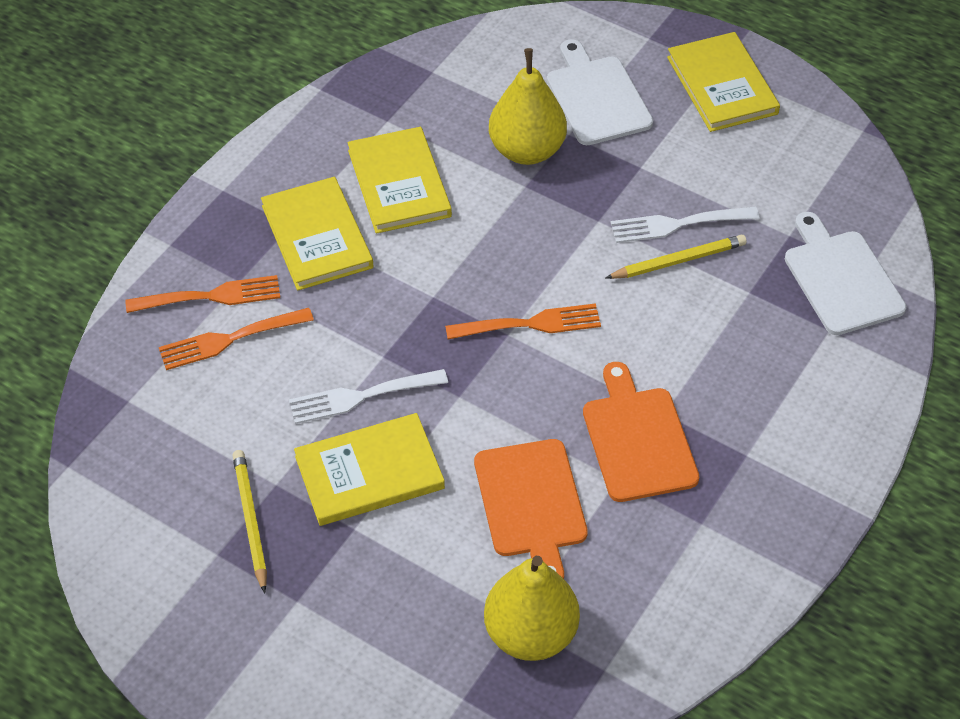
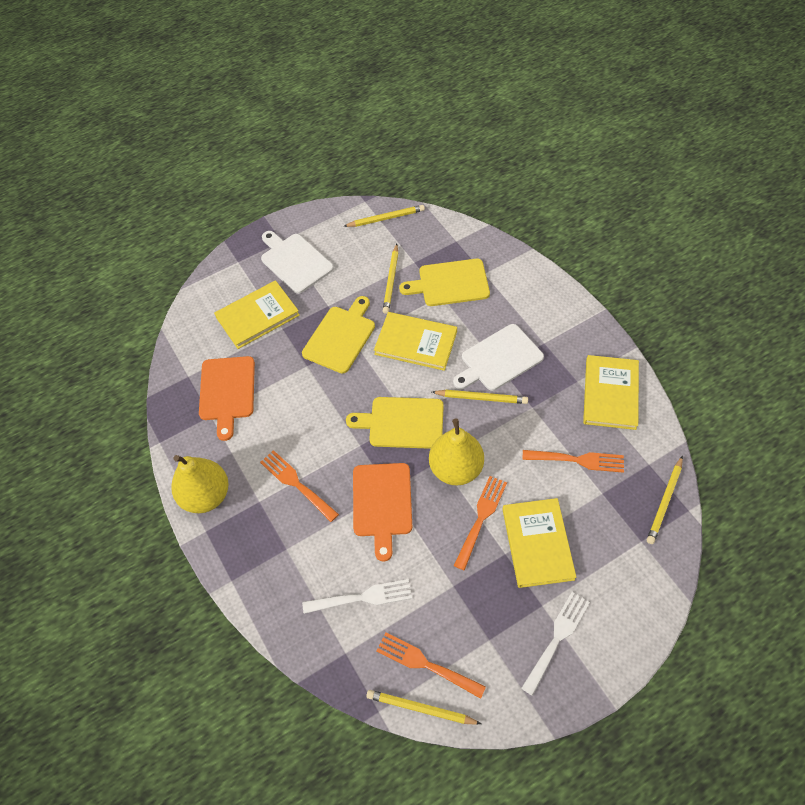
orange fork: 3 -> 4
yellow cutting board: 0 -> 3
yellow pencil: 2 -> 5

